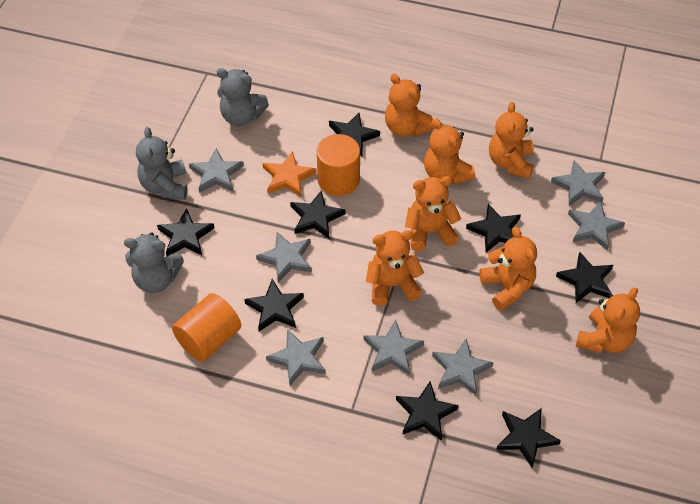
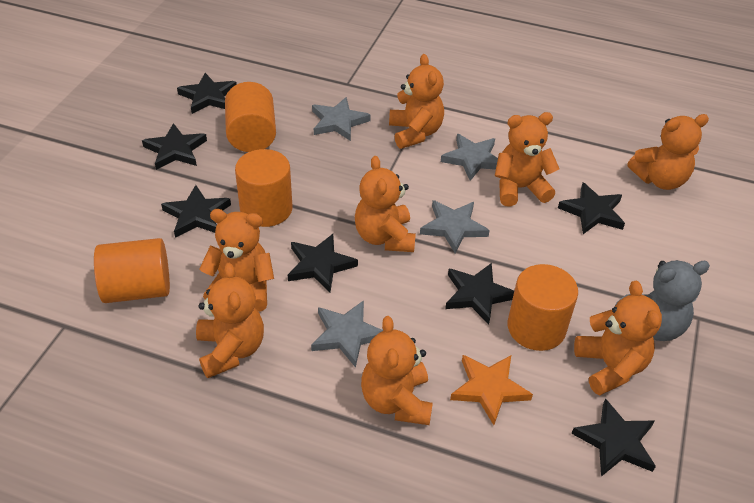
black star: 8 -> 7
grey star: 7 -> 4
grey teddy bear: 3 -> 1
orange cylinder: 2 -> 4
orange teddy bear: 7 -> 8

